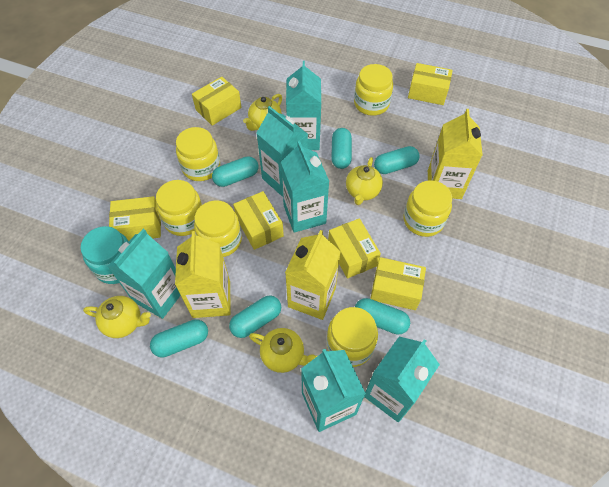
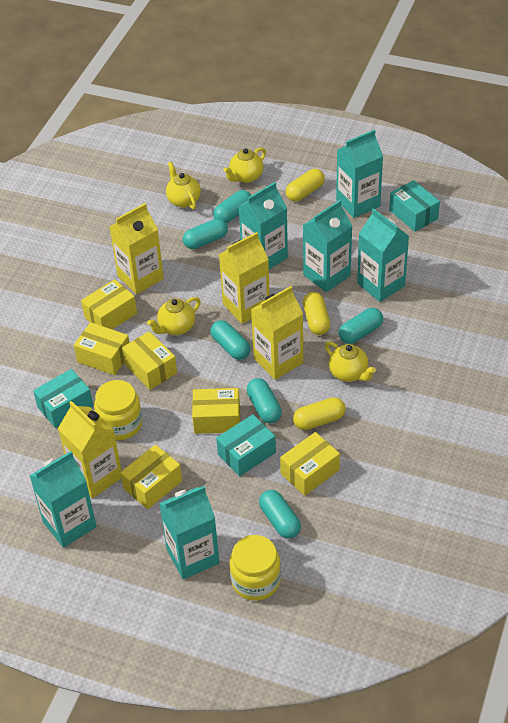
turquoise box: 0 -> 3
turquoise jar: 1 -> 0
yellow capsule: 0 -> 3
yellow carton: 3 -> 4
yellow jar: 6 -> 2

